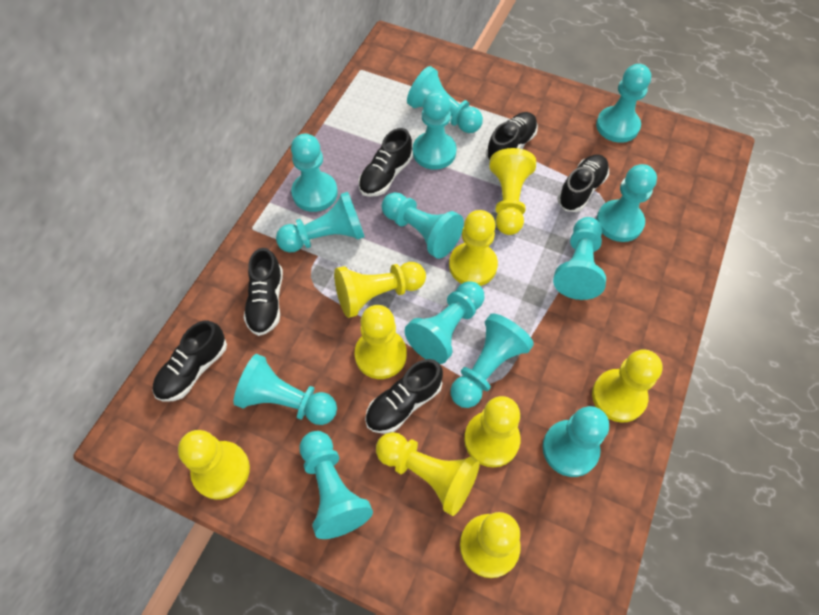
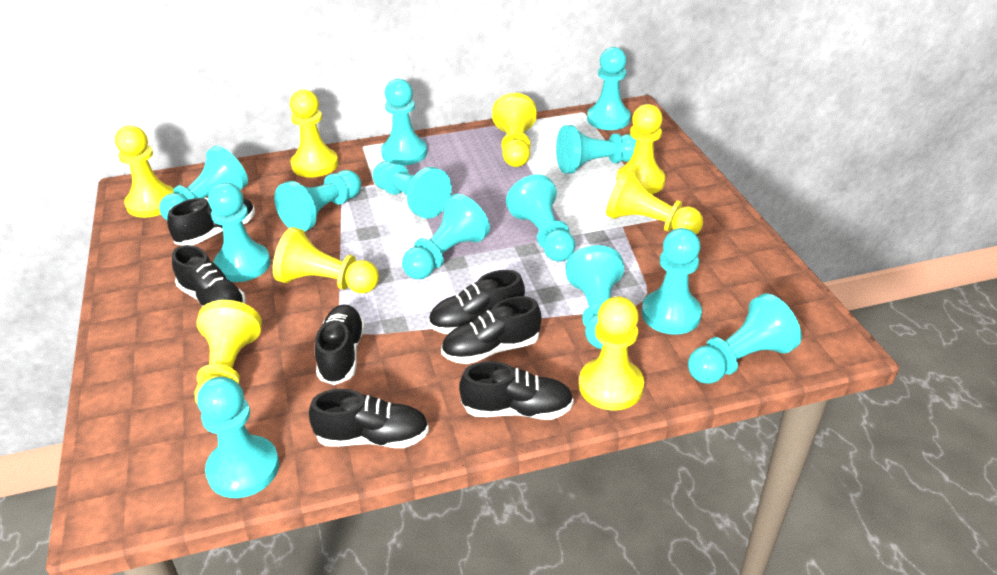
black shoe: 6 -> 7
yellow pawn: 9 -> 8

